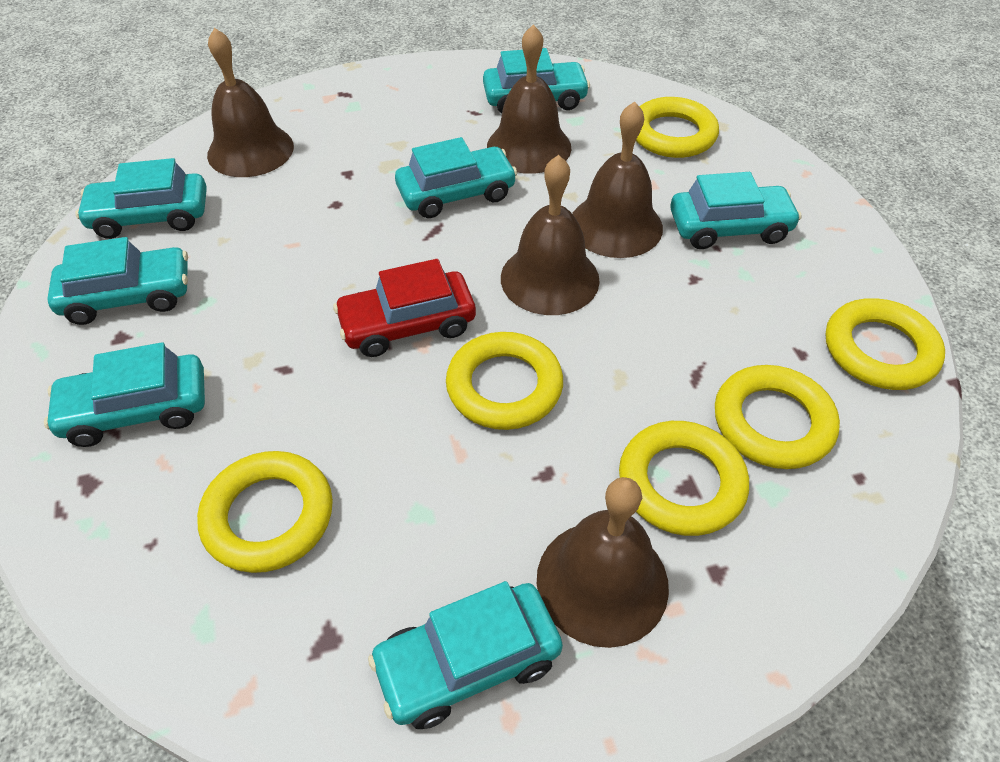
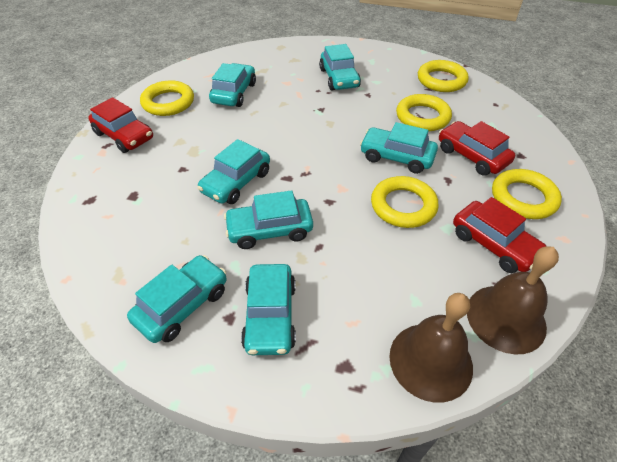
brown bell: 5 -> 2
red car: 1 -> 3
yellow ring: 6 -> 5

